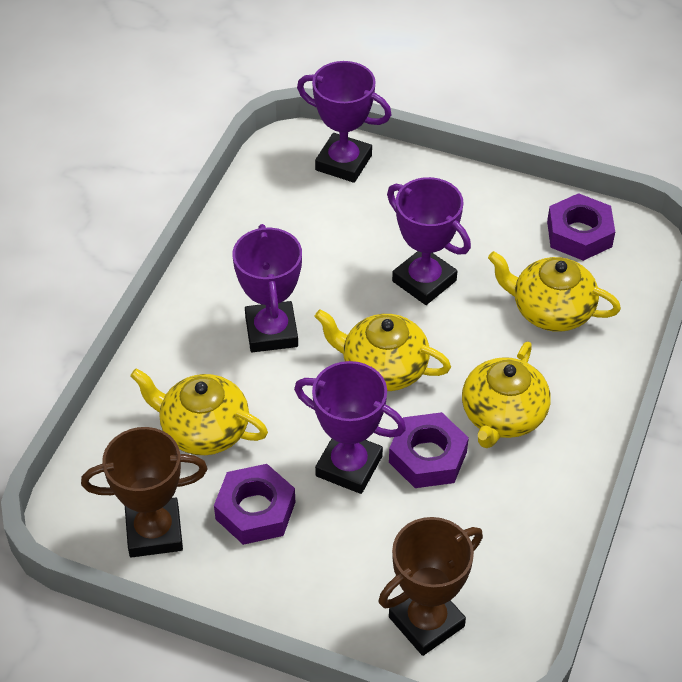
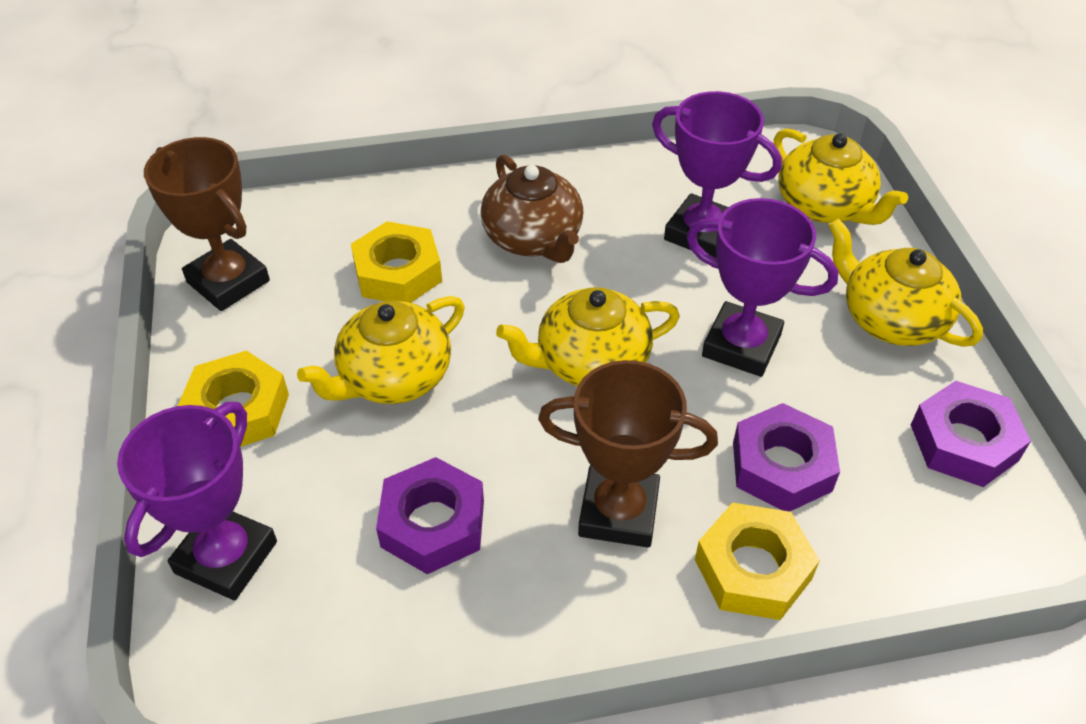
brown teapot: 0 -> 1
purple trophy: 4 -> 3
yellow nut: 0 -> 3

